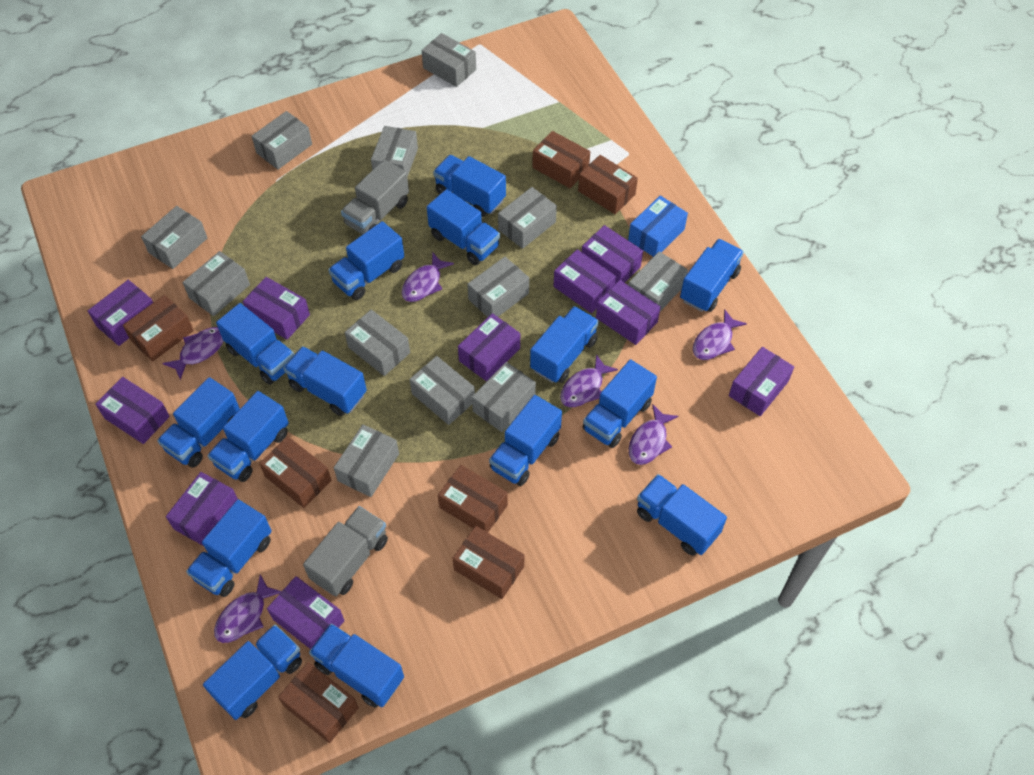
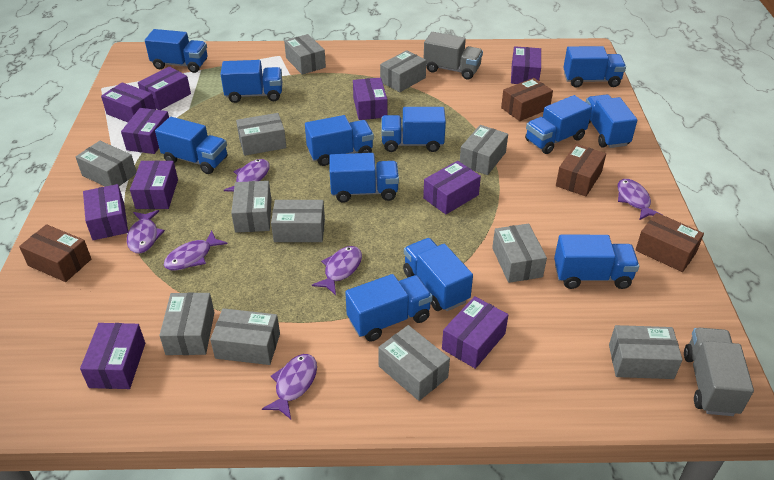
blue box: 1 -> 0
blue truck: 15 -> 12
brown box: 7 -> 4

